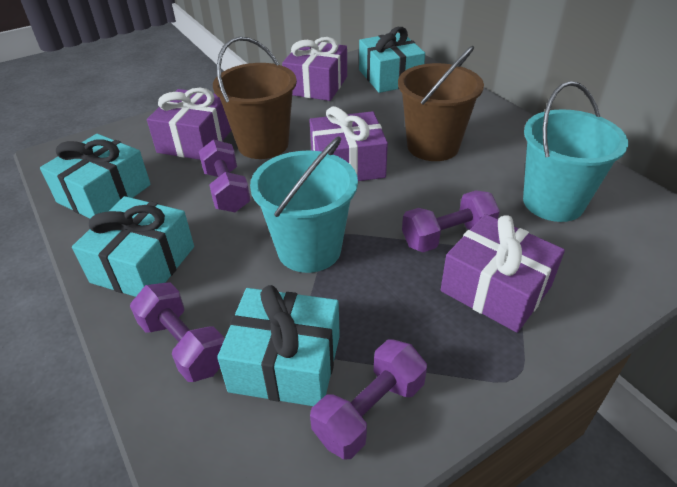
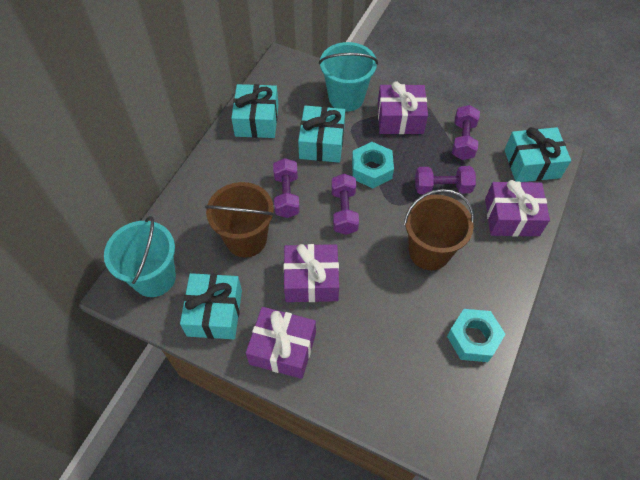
turquoise nut: 0 -> 2

